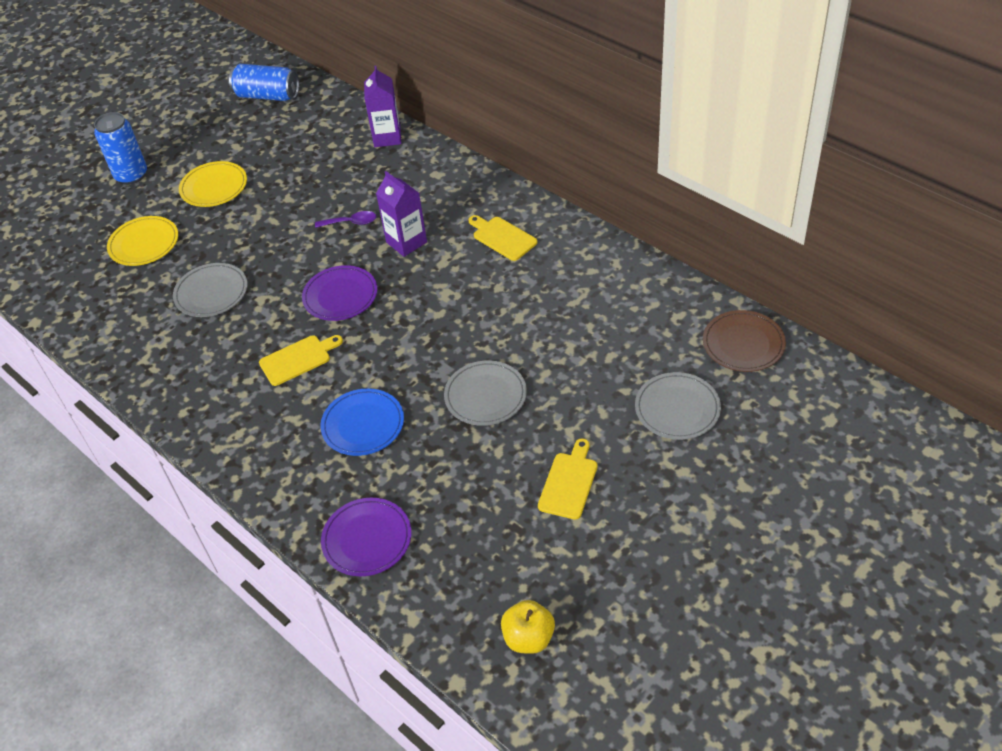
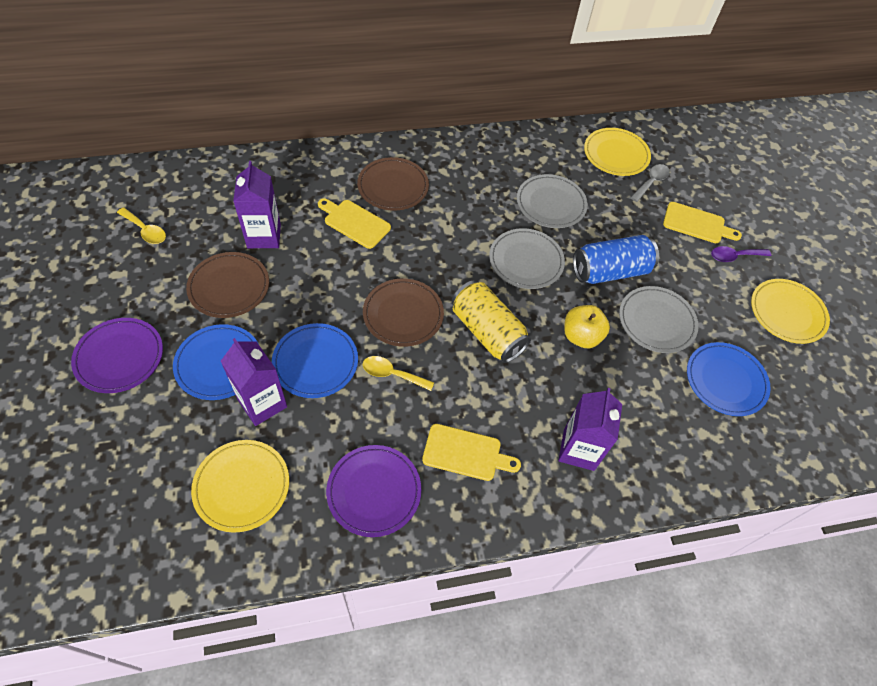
blue can: 2 -> 1
blue plate: 1 -> 3
brown plate: 1 -> 3
grey spoon: 0 -> 1
purple carton: 2 -> 3
yellow can: 0 -> 1
yellow plate: 2 -> 3
yellow spoon: 0 -> 2

